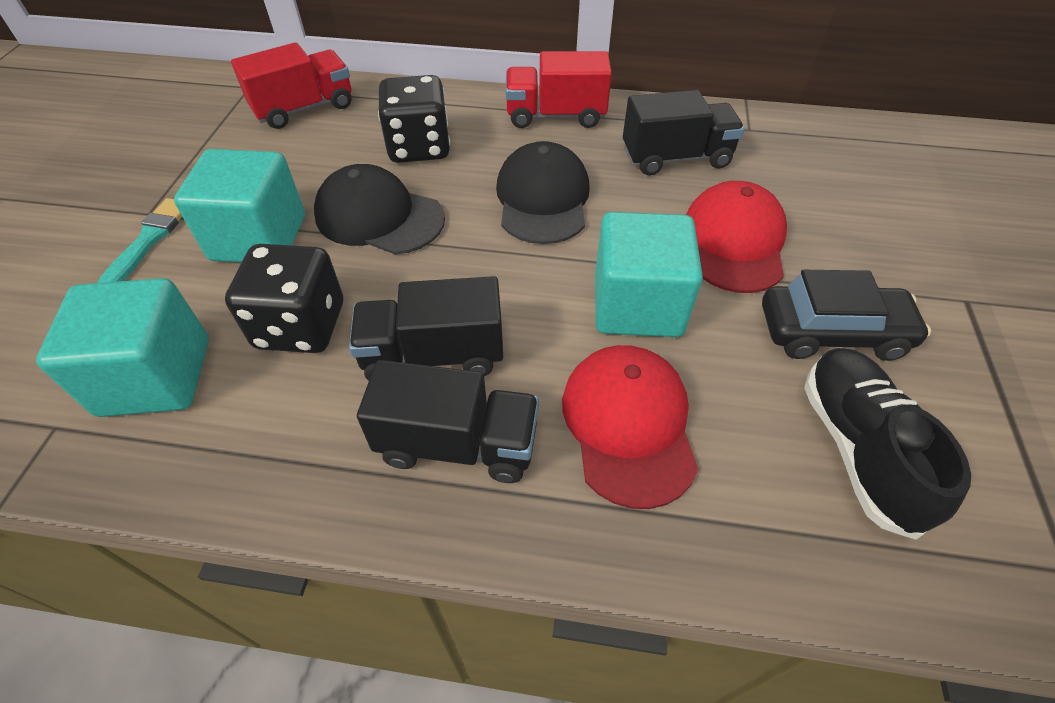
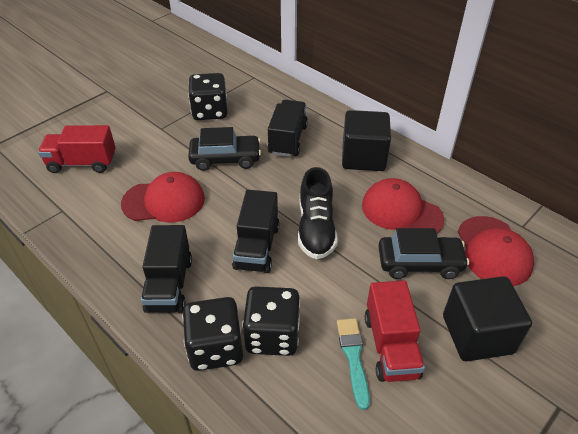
black cap: 2 -> 0
black car: 1 -> 2
black cube: 0 -> 2
black dice: 2 -> 3
red cap: 2 -> 3
turquoise cube: 3 -> 0

